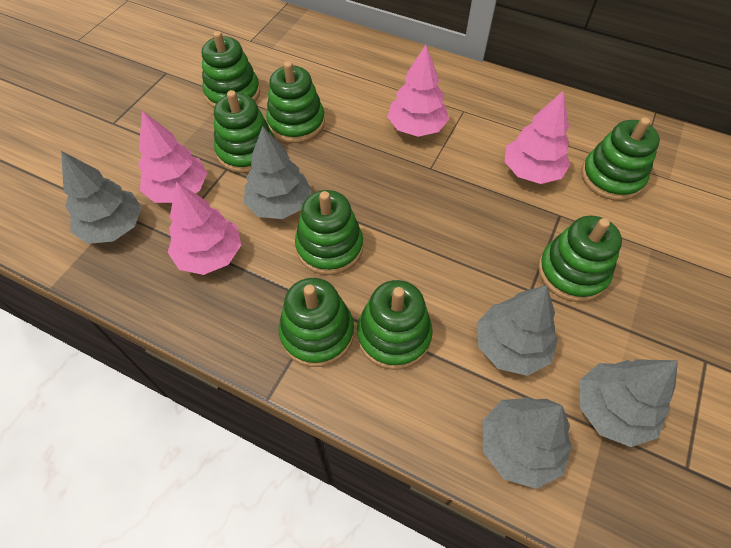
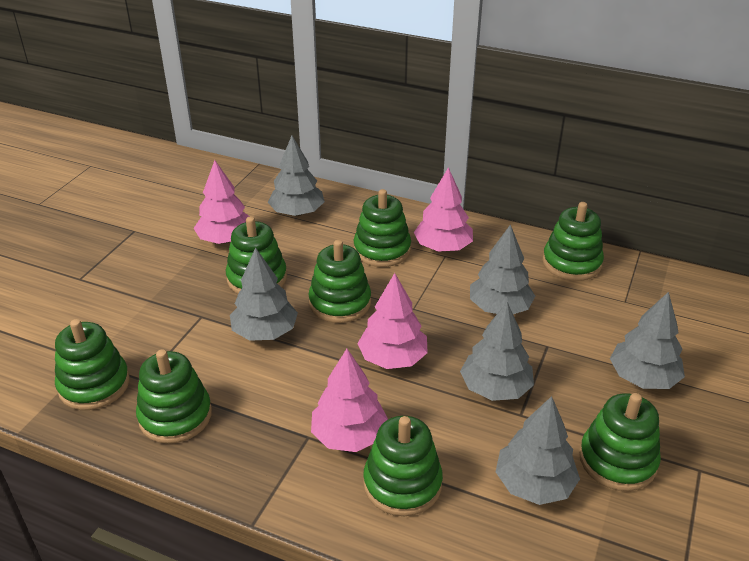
grey tree: 5 -> 6

